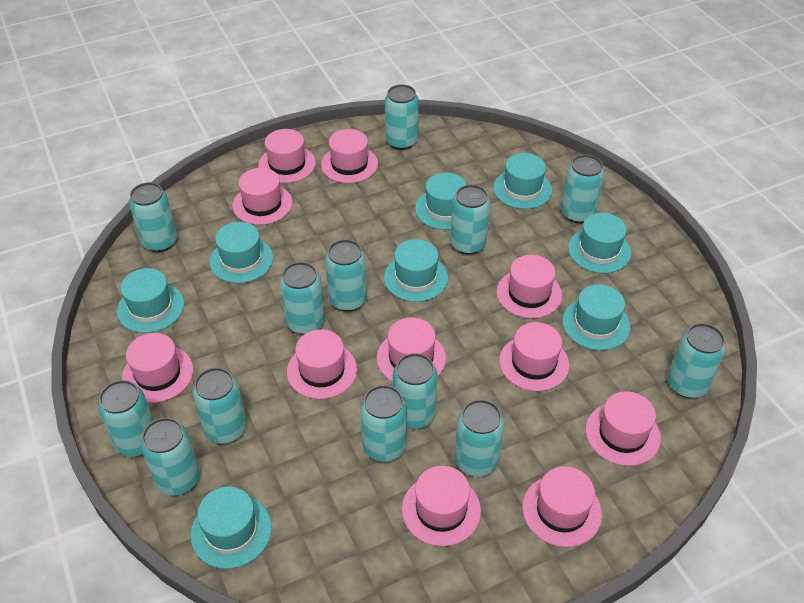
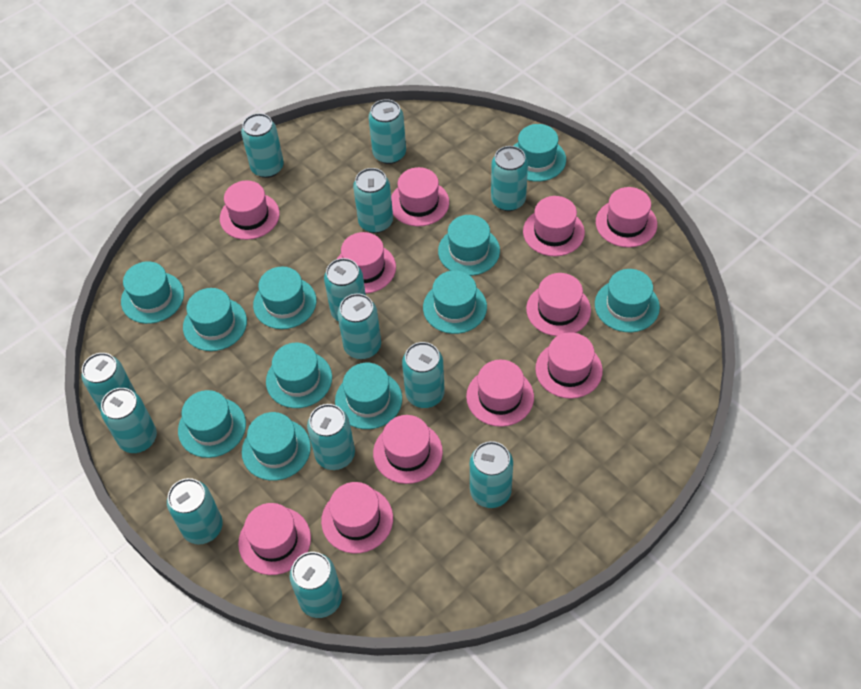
turquoise hat: 8 -> 11

